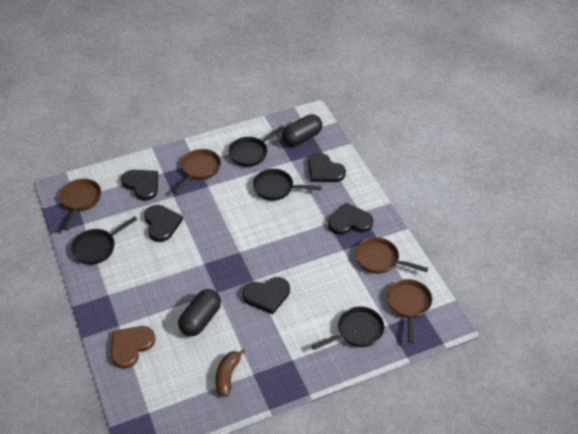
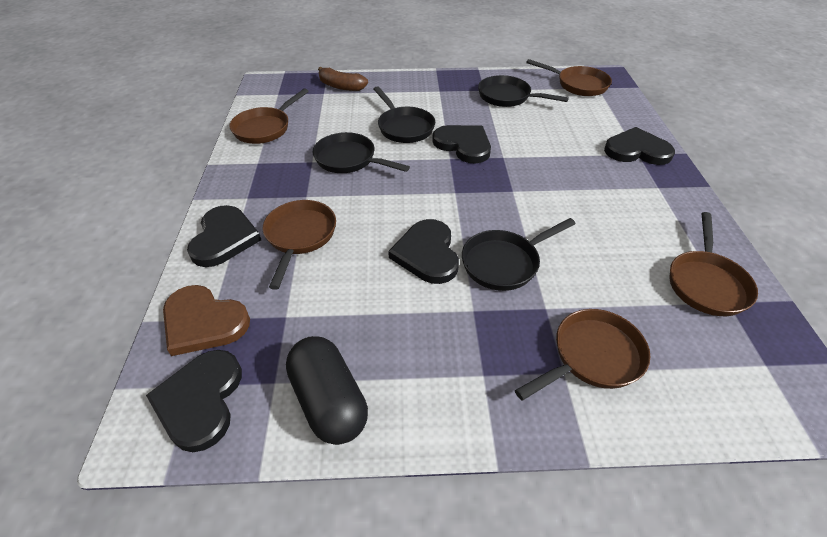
black capsule: 2 -> 1
brown pan: 4 -> 5

